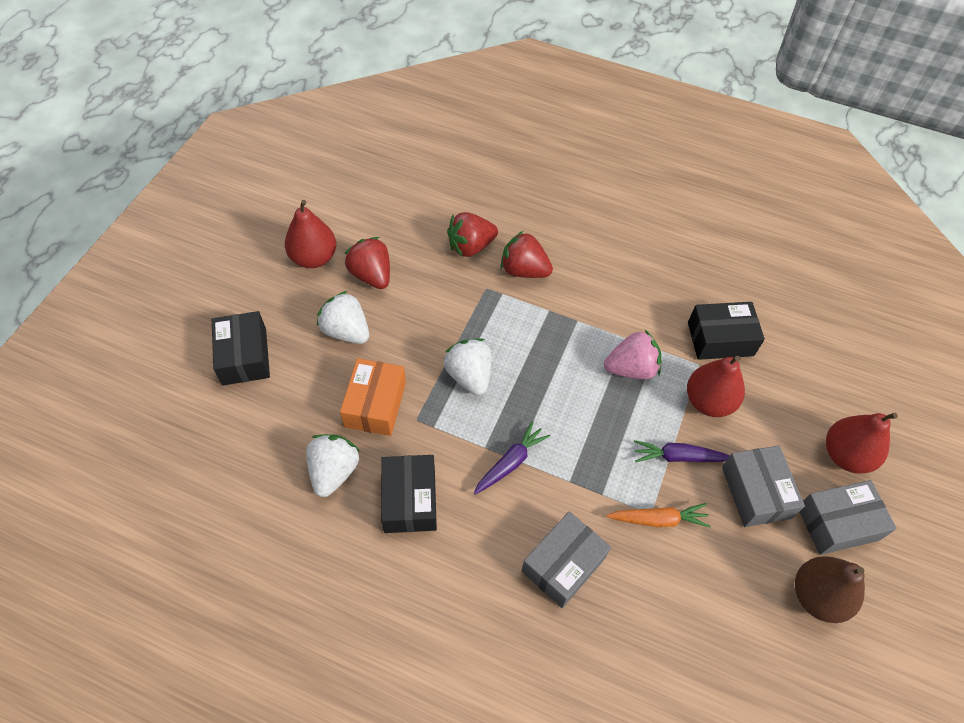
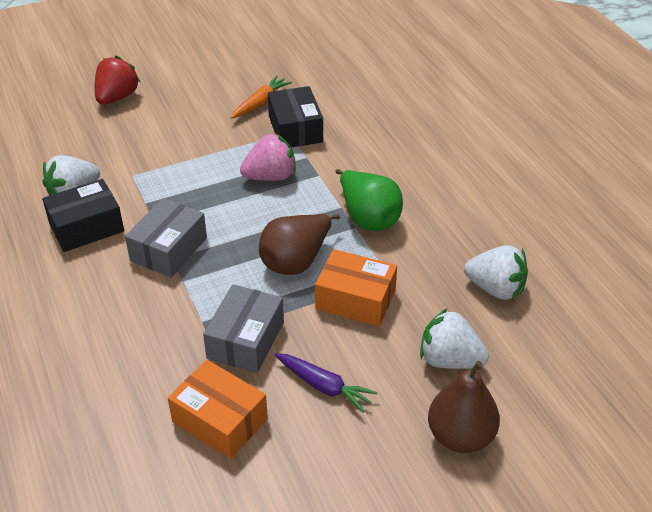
black box: 3 -> 2
brown pear: 1 -> 2
green pear: 0 -> 1
grey box: 3 -> 2
orange box: 1 -> 2
purple carrot: 2 -> 1
red pear: 3 -> 0
red strawberry: 3 -> 1

